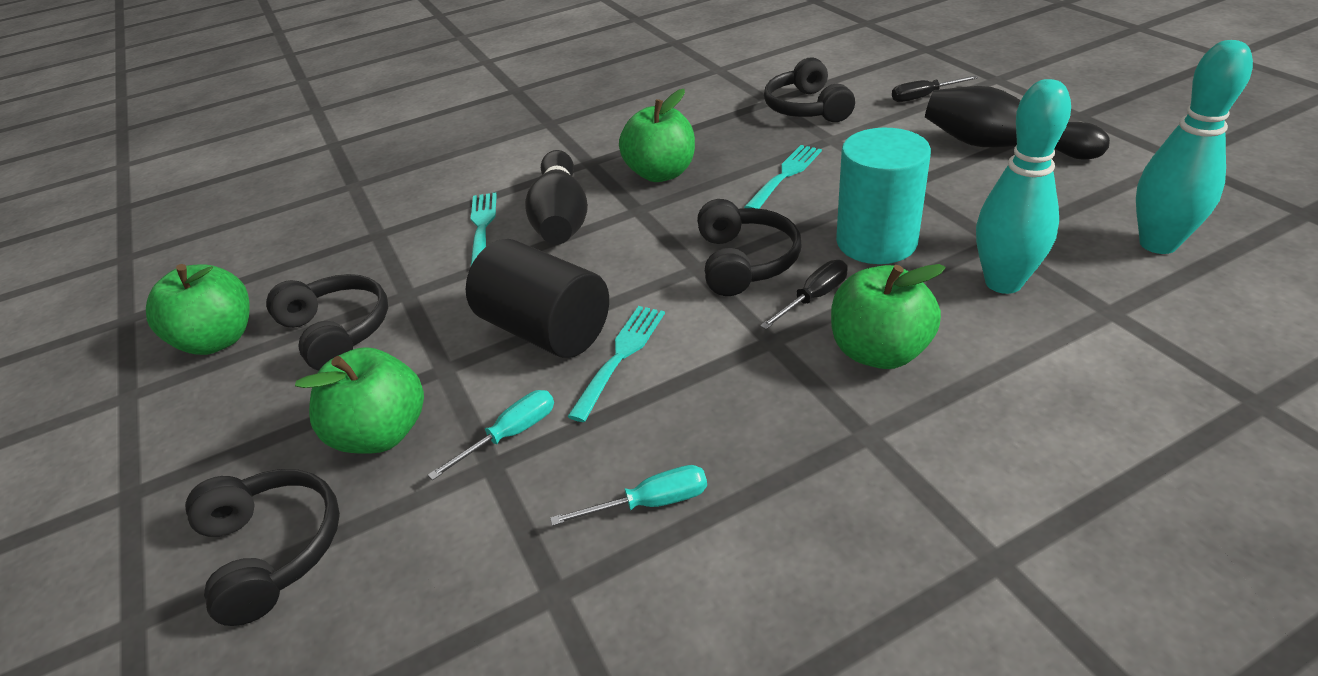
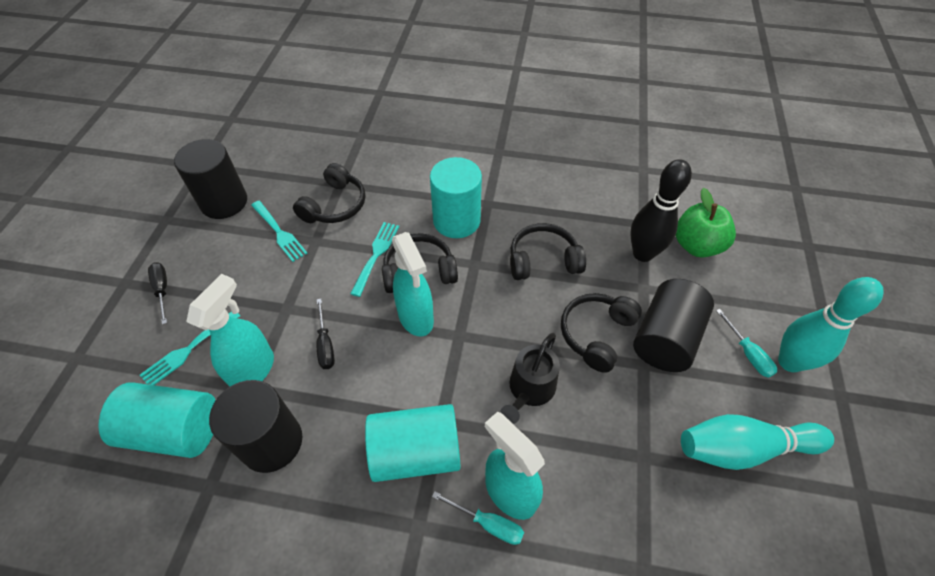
black bowling pin: 2 -> 1
black cylinder: 1 -> 3
black watering can: 0 -> 1
green apple: 4 -> 1
turquoise cylinder: 1 -> 3
turquoise spray bottle: 0 -> 3

